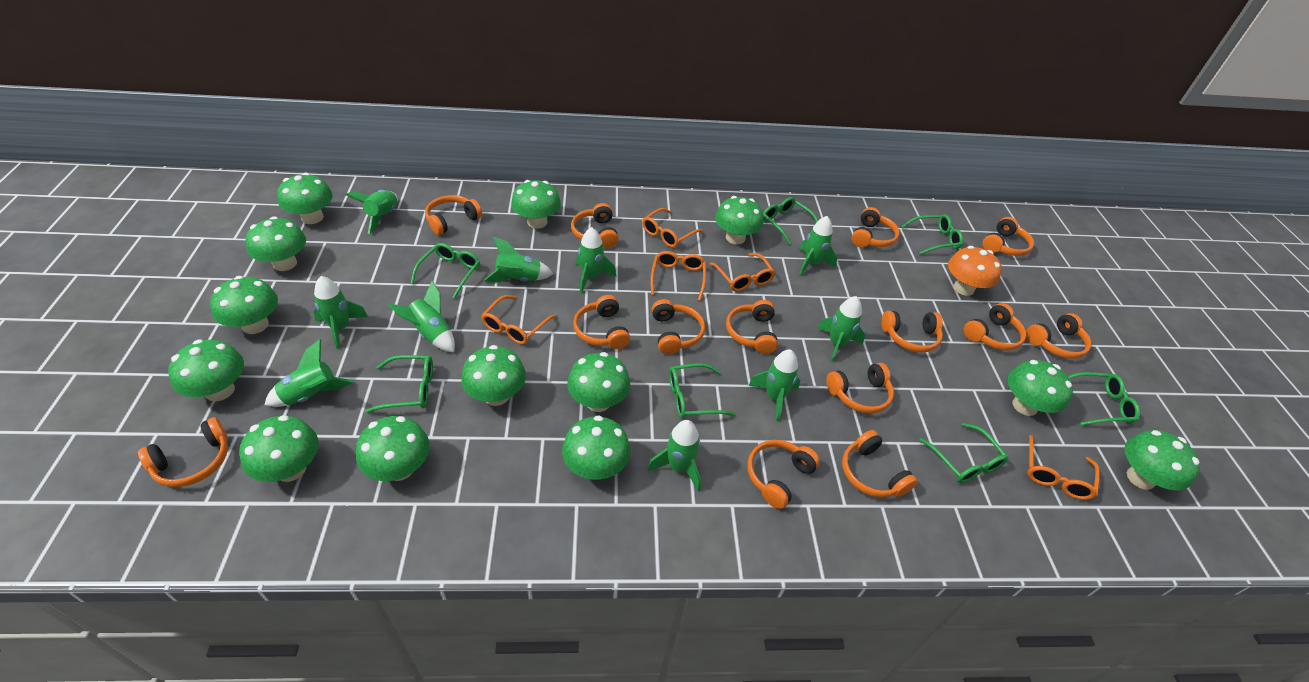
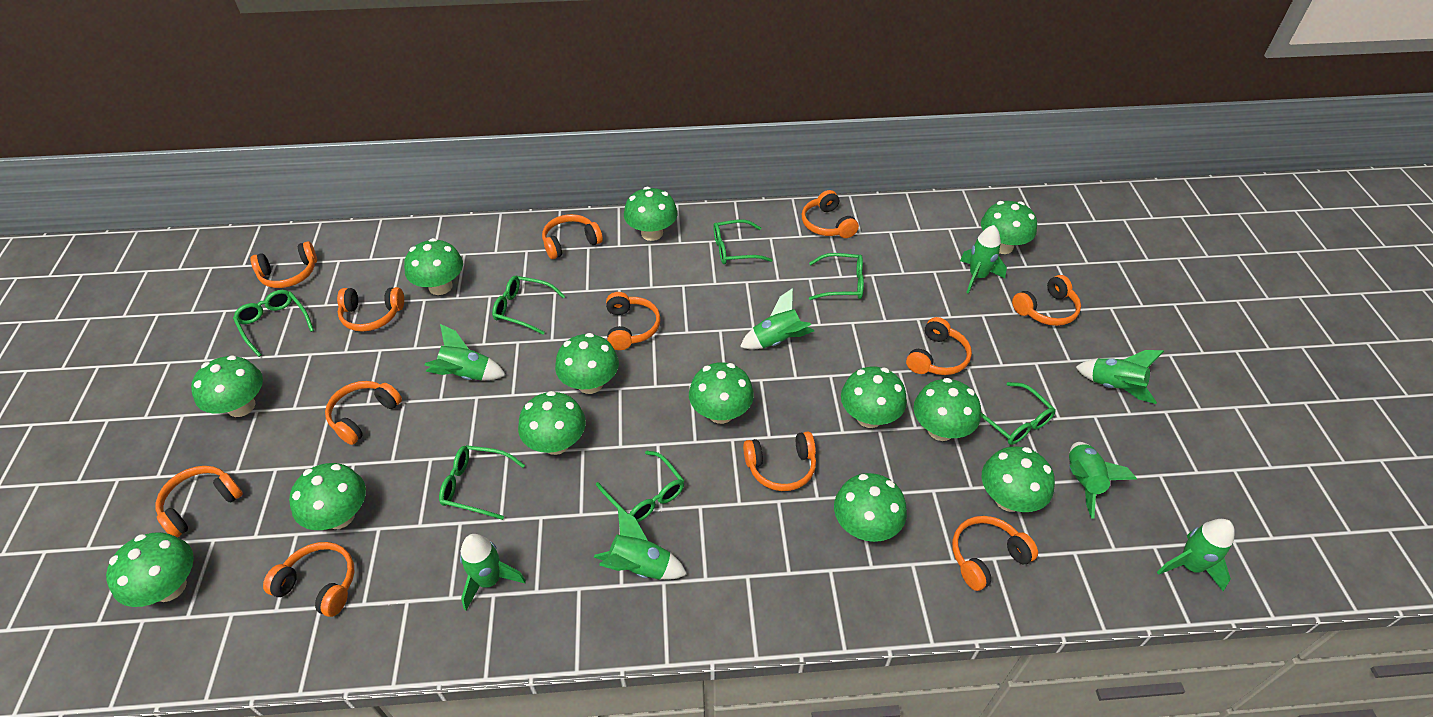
green rocket: 10 -> 8
orange glasses: 5 -> 0
orange headphones: 14 -> 12
orange mushroom: 1 -> 0

